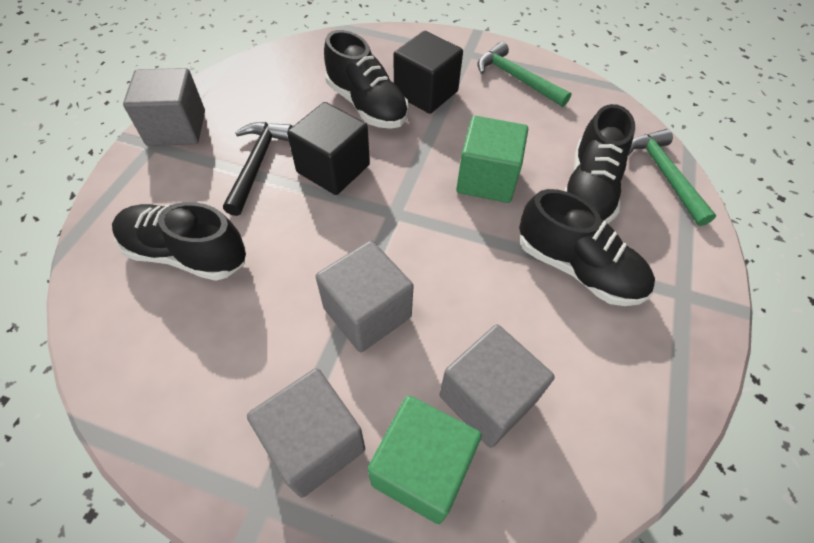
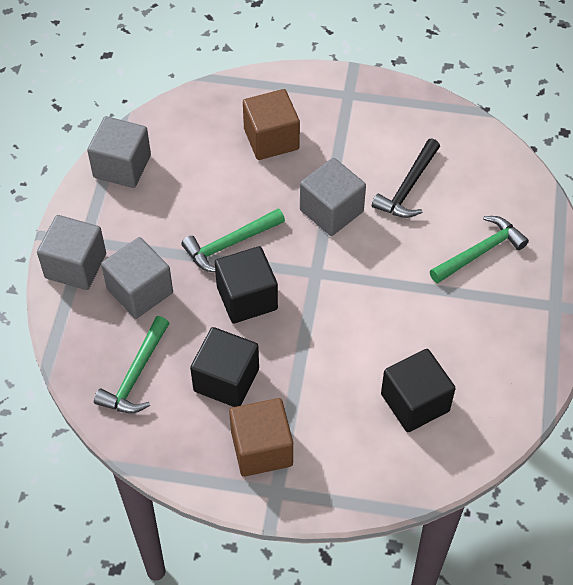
black cube: 2 -> 3
black shoe: 4 -> 0
brown cube: 0 -> 2
green cube: 2 -> 0
green hammer: 2 -> 3

